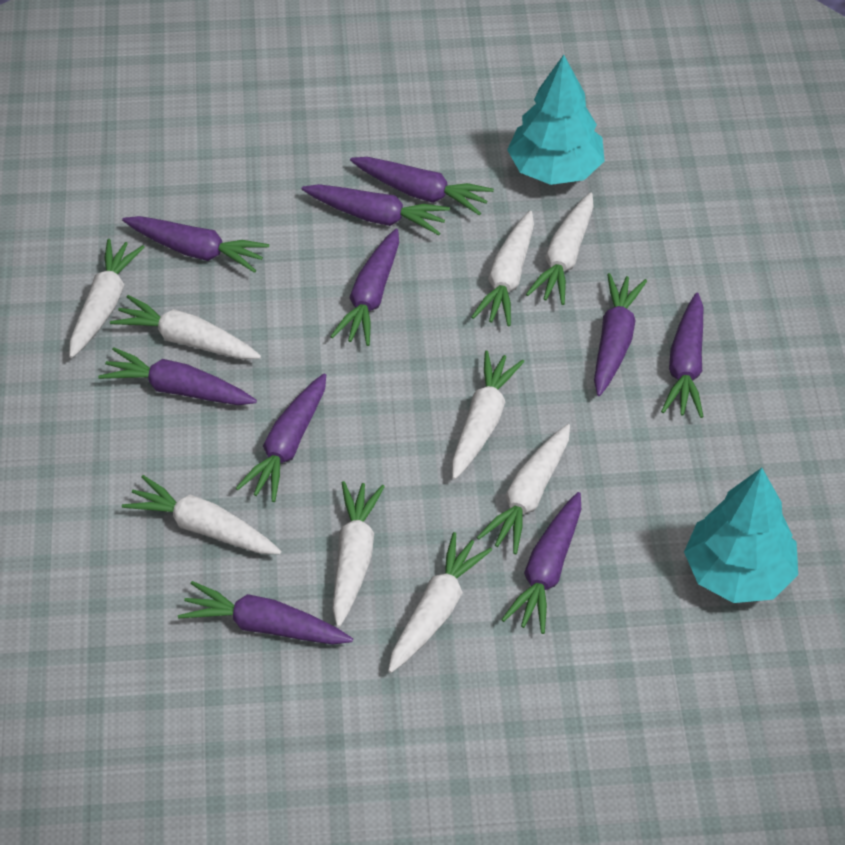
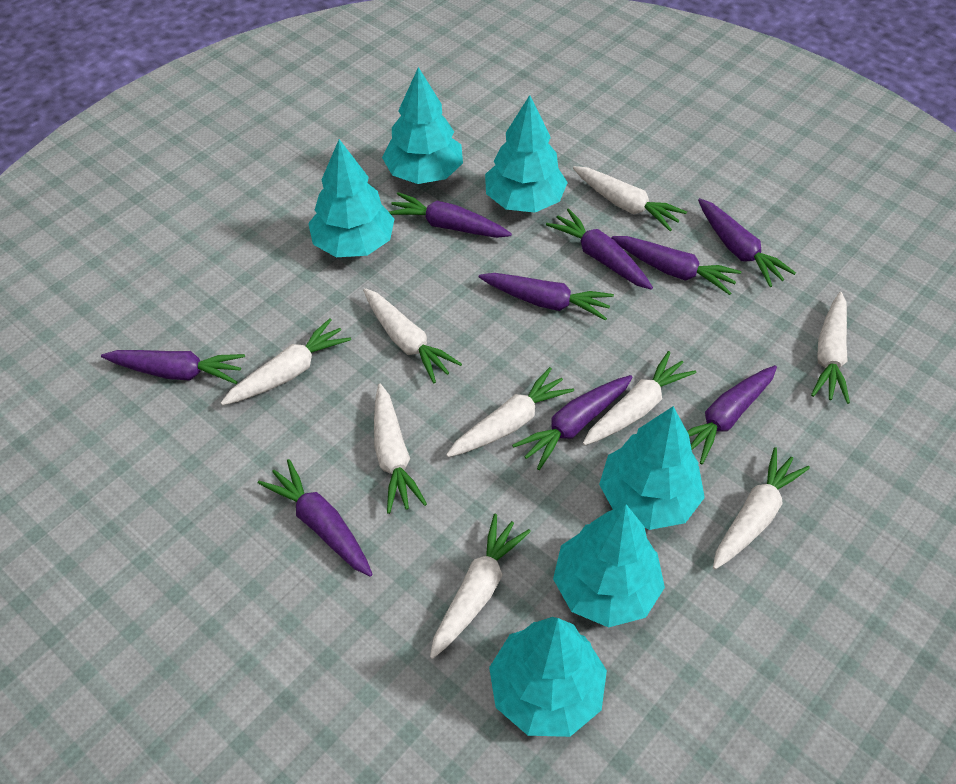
purple carrot: 10 -> 9
turquoise tree: 2 -> 6

